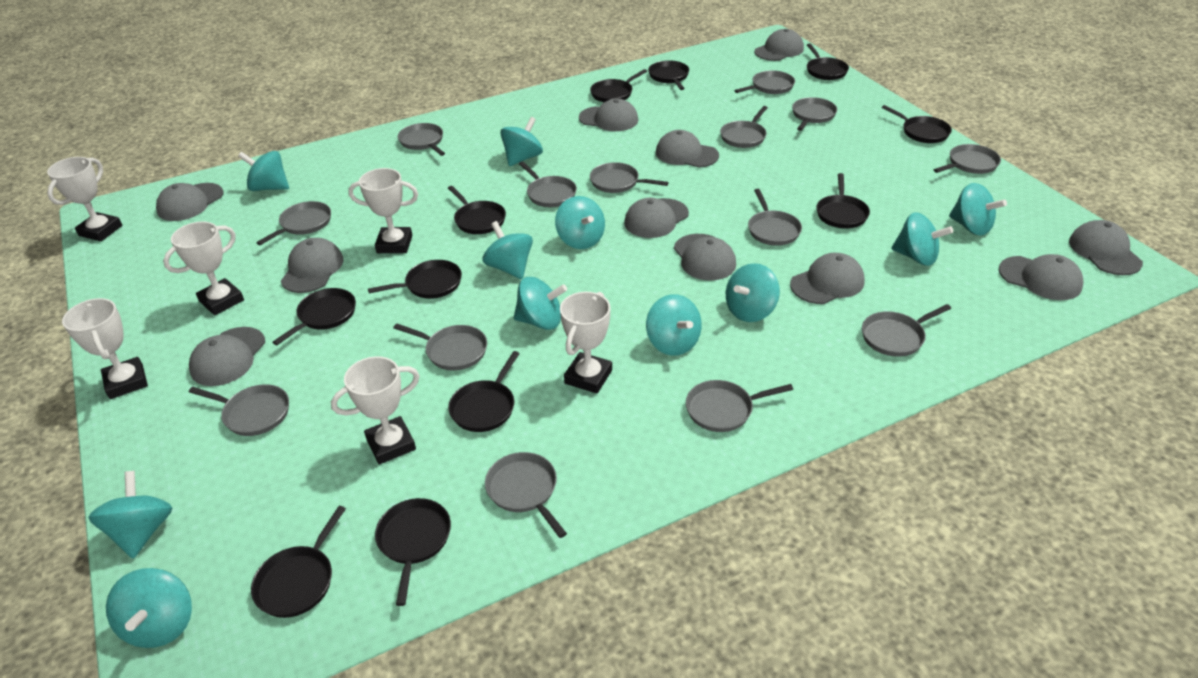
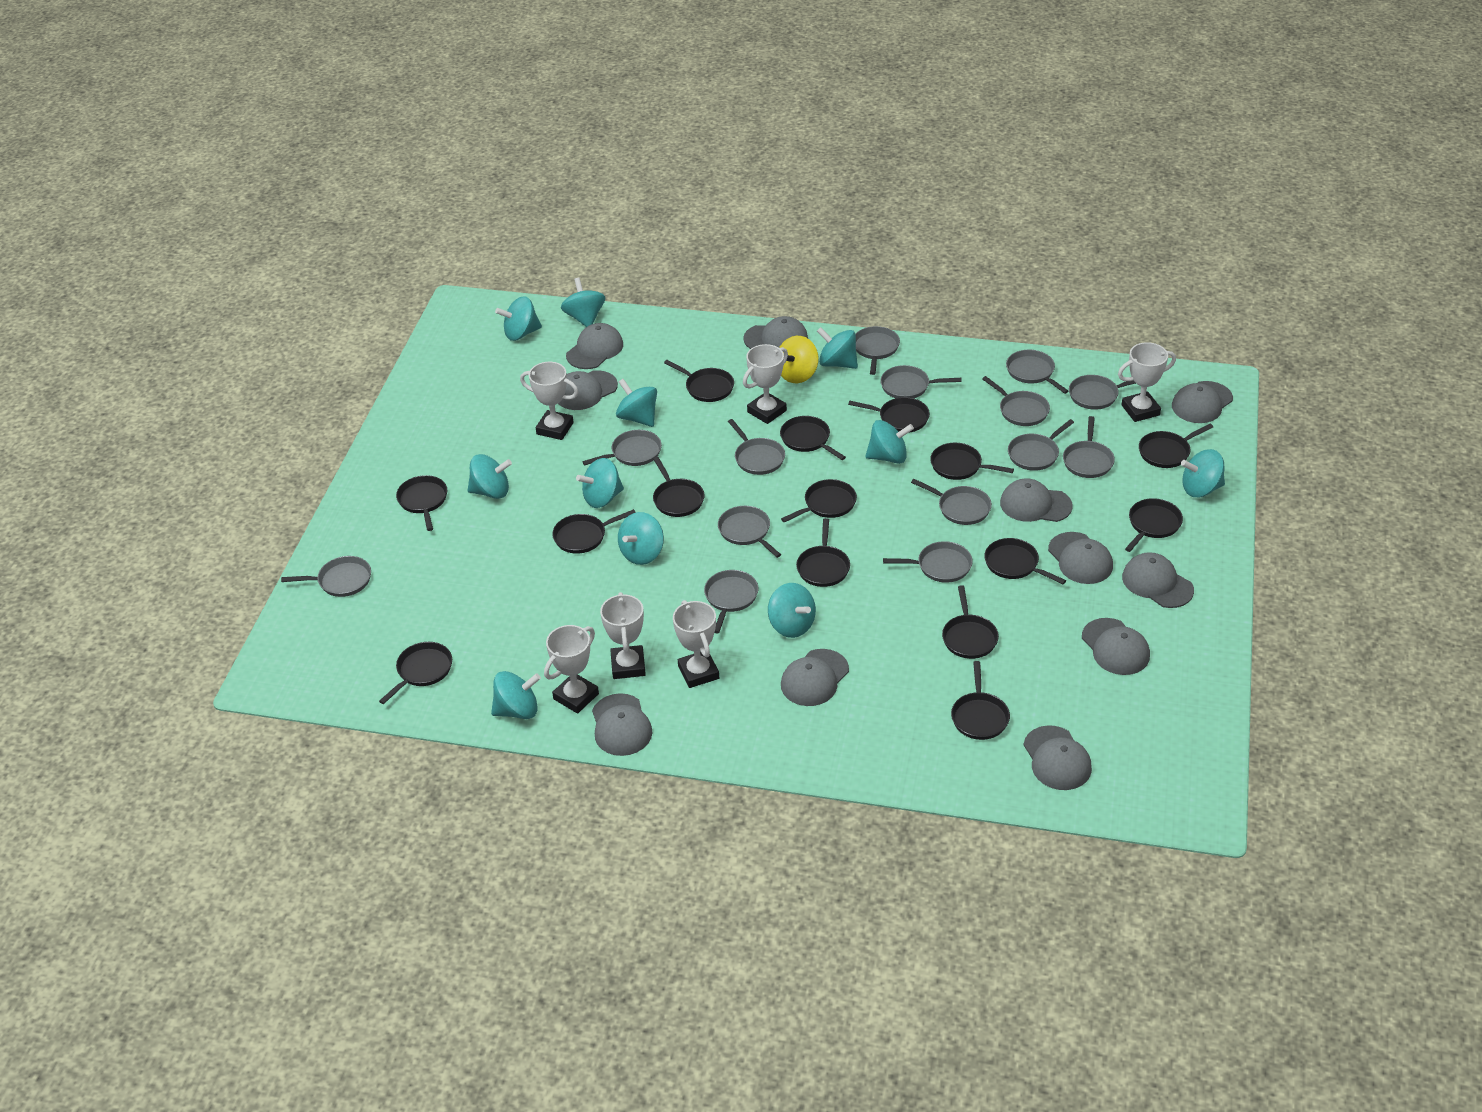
black pan: 11 -> 15
yellow spinning top: 0 -> 1

